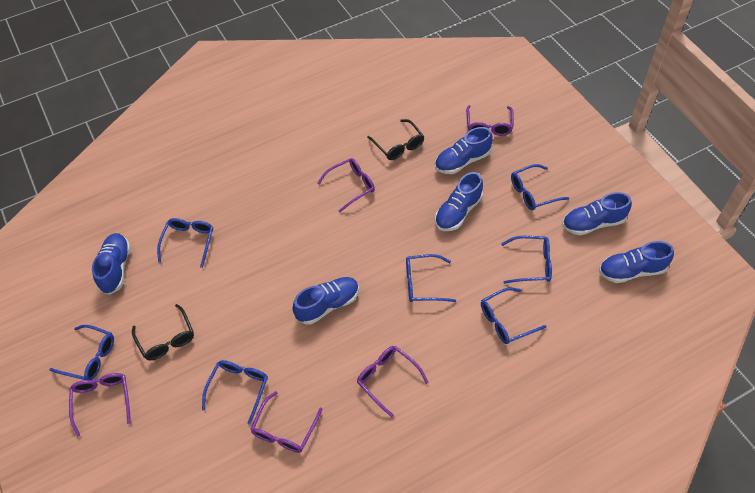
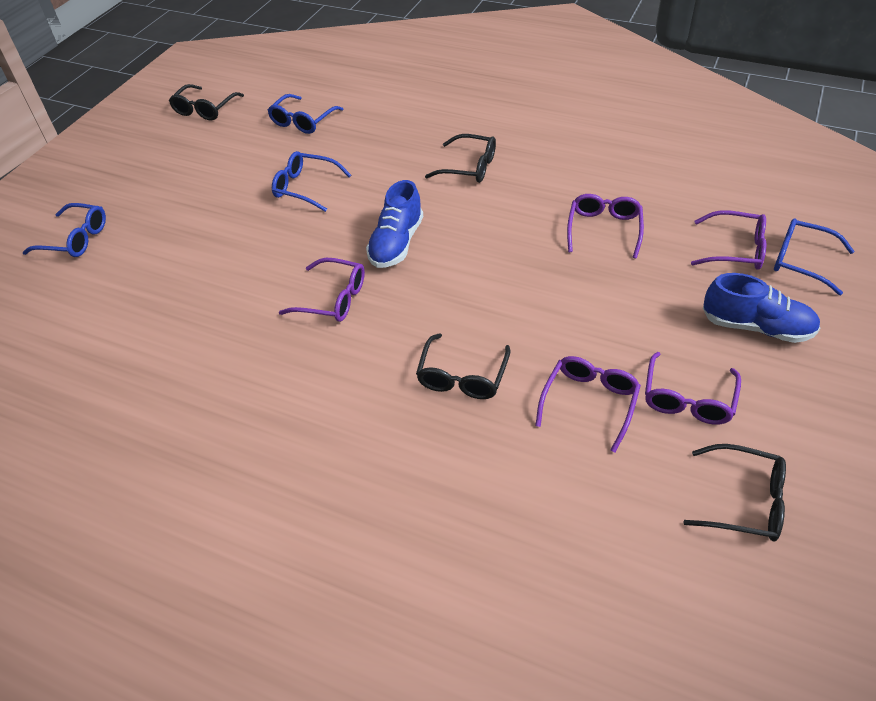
black glasses: 2 -> 4
blue glasses: 7 -> 4
blue shoe: 6 -> 2

